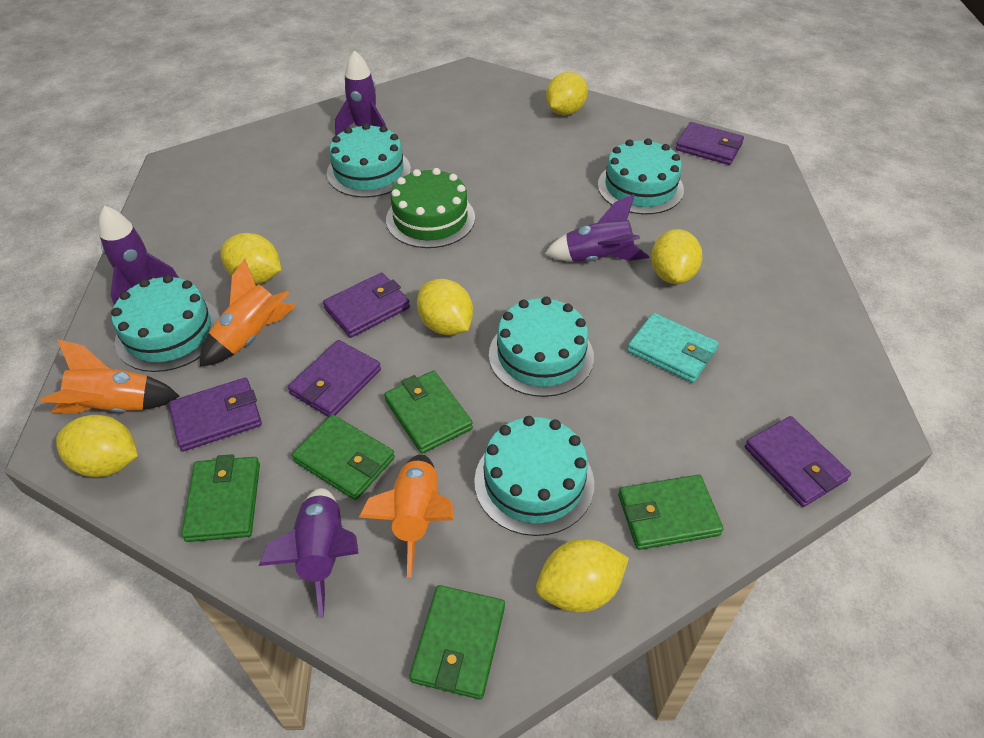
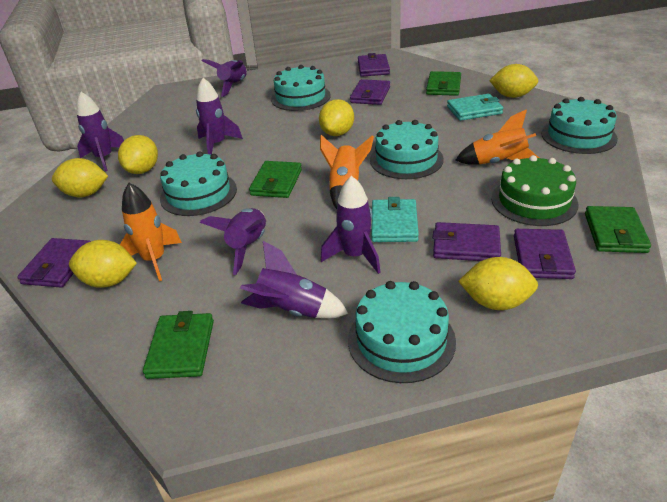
green wallet: 5 -> 4
purple rocket: 4 -> 6
turquoise wallet: 1 -> 2

